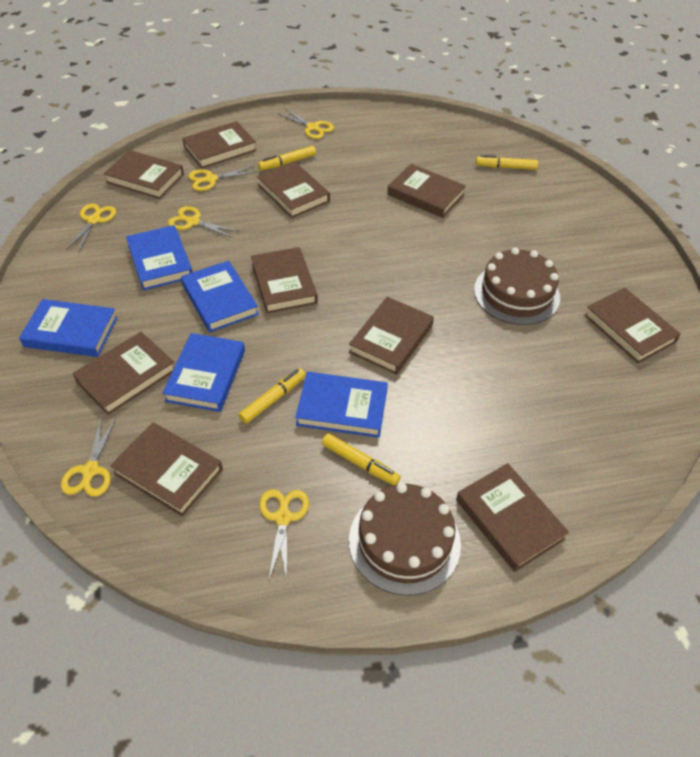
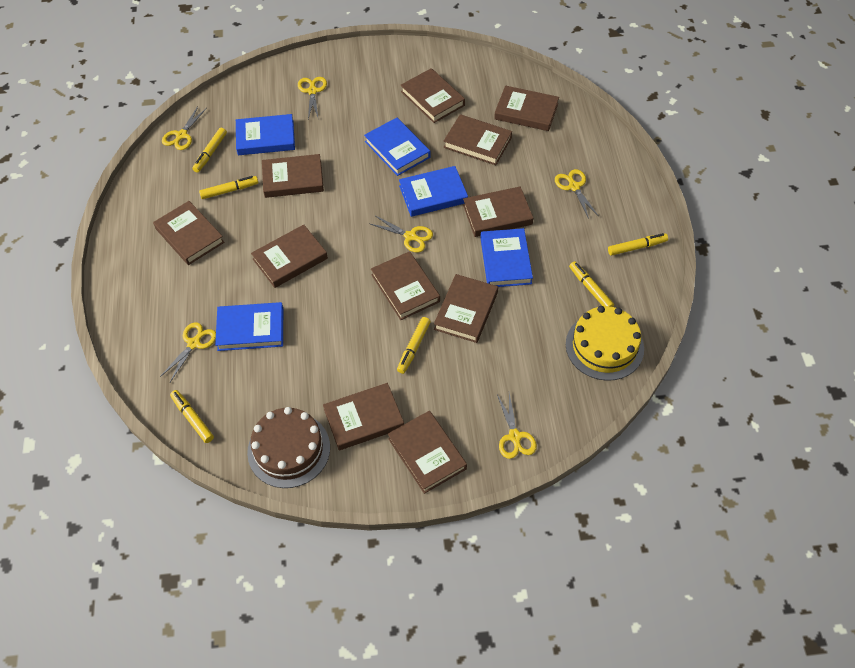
brown book: 10 -> 11
brown cake: 2 -> 1
yellow cake: 0 -> 1
yellow marker: 4 -> 6

